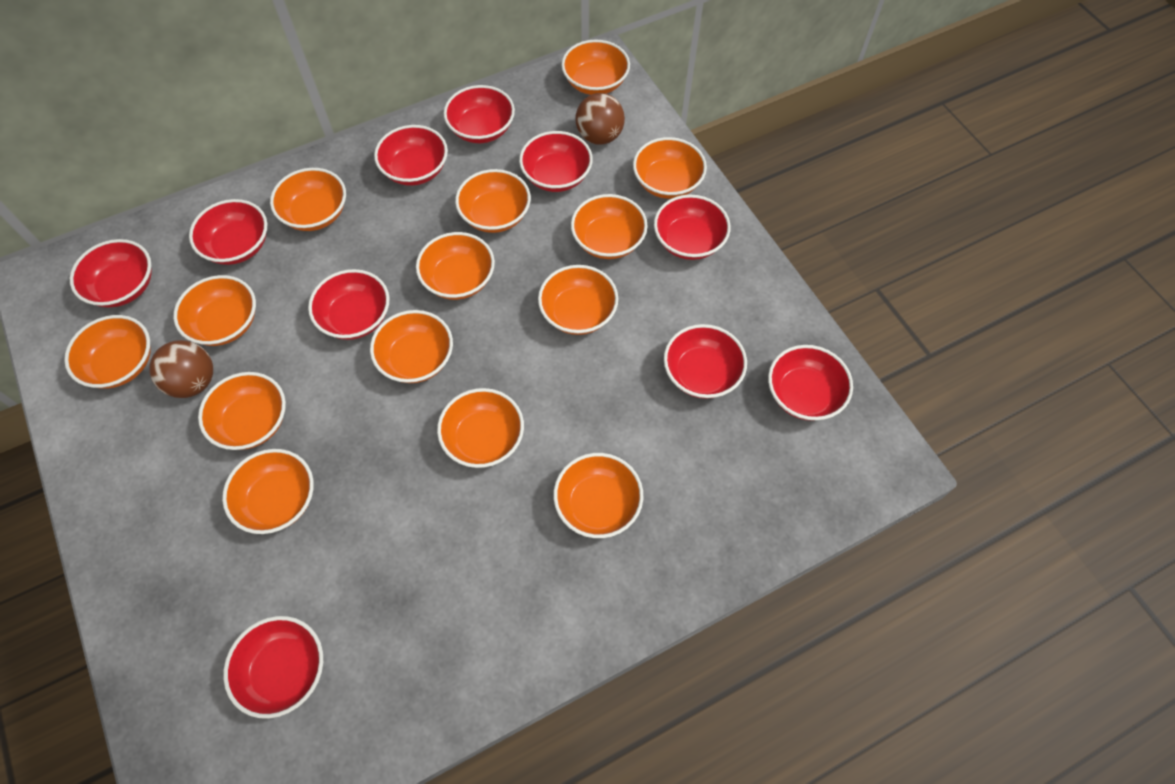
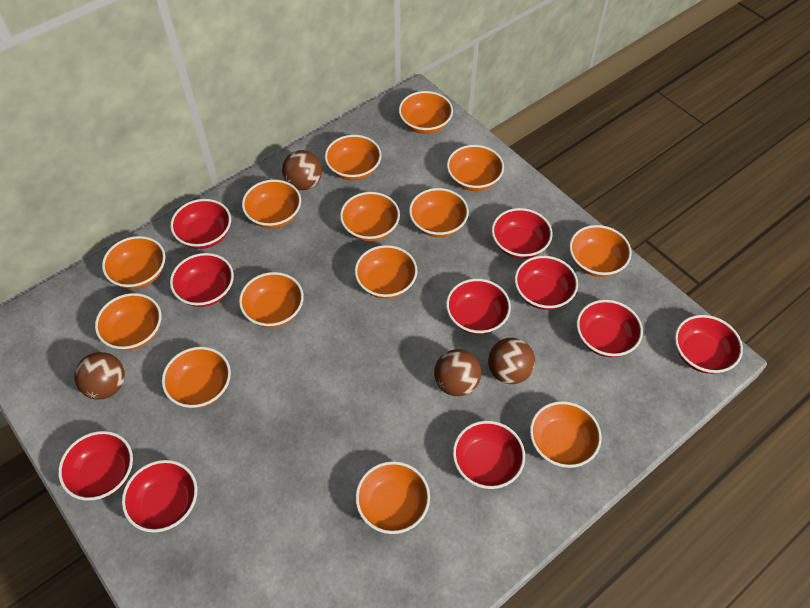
brown ball: 2 -> 4

